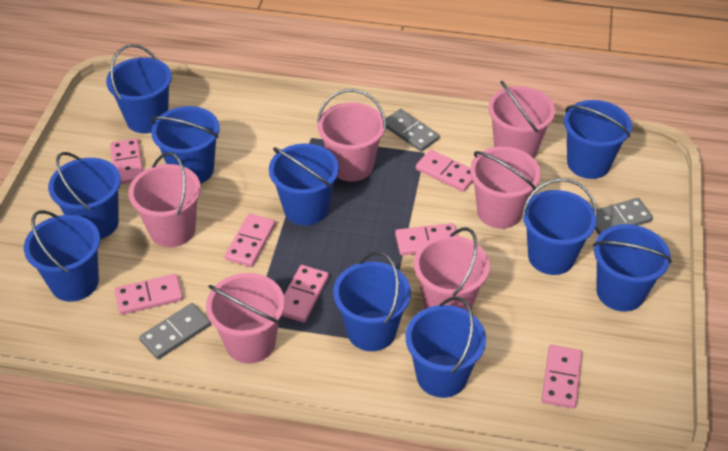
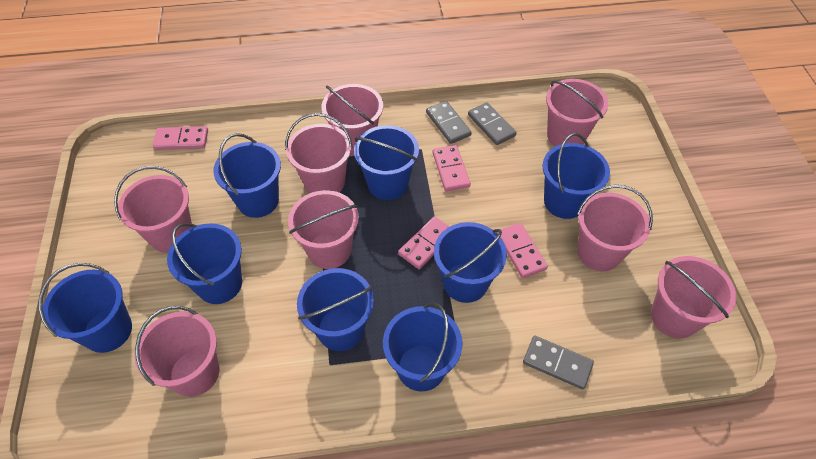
blue bucket: 10 -> 8
pink bucket: 6 -> 8
pink domino: 7 -> 4

